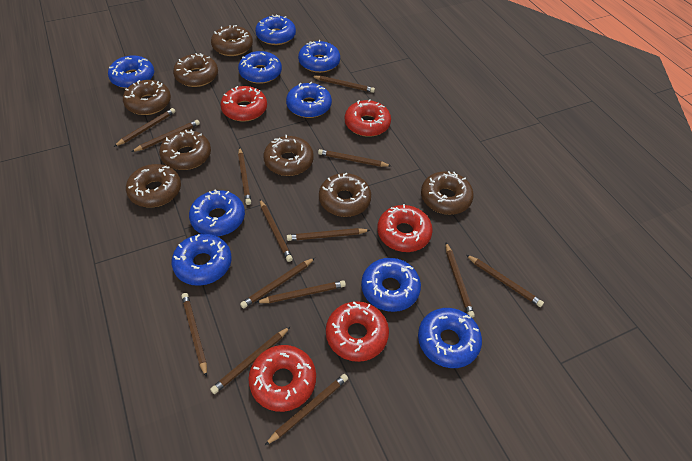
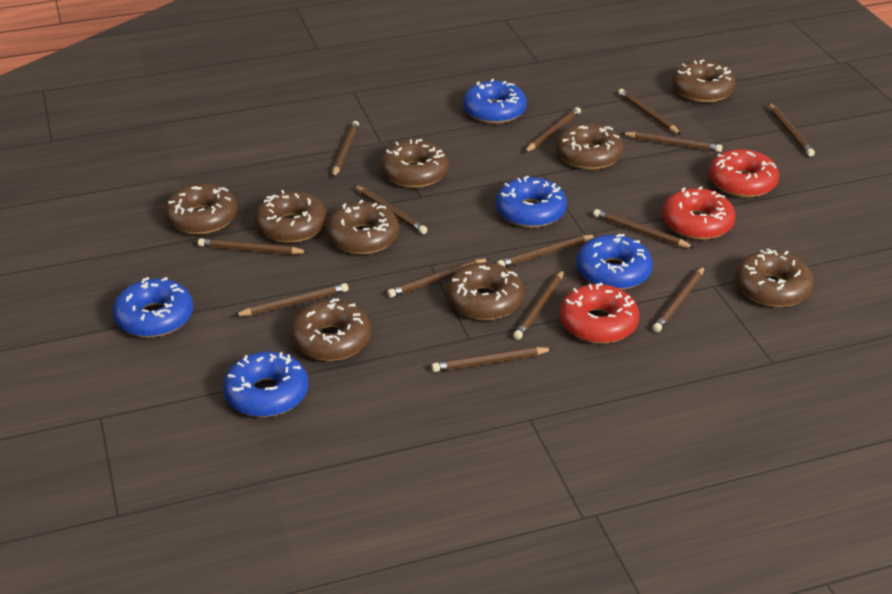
blue donut: 9 -> 5
brown donut: 8 -> 9
red donut: 5 -> 3

